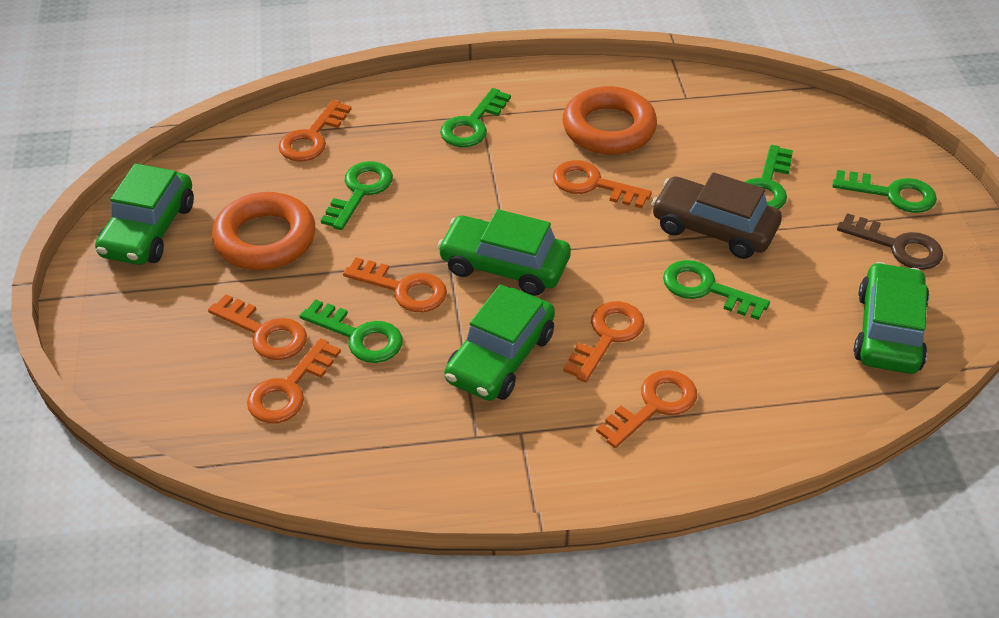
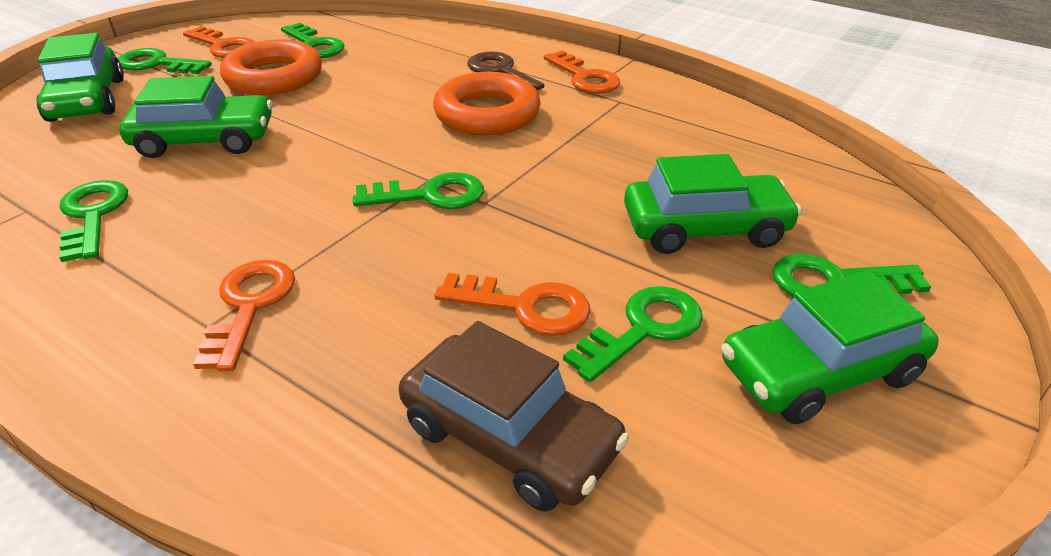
orange key: 7 -> 4

